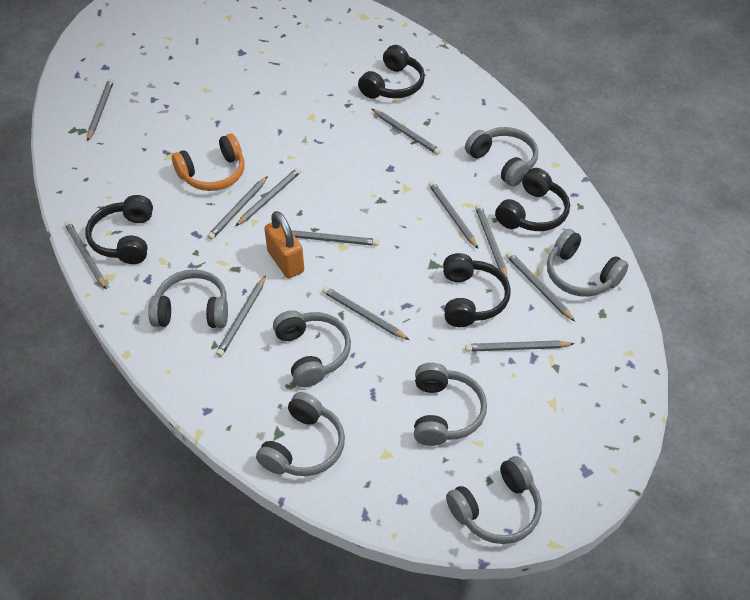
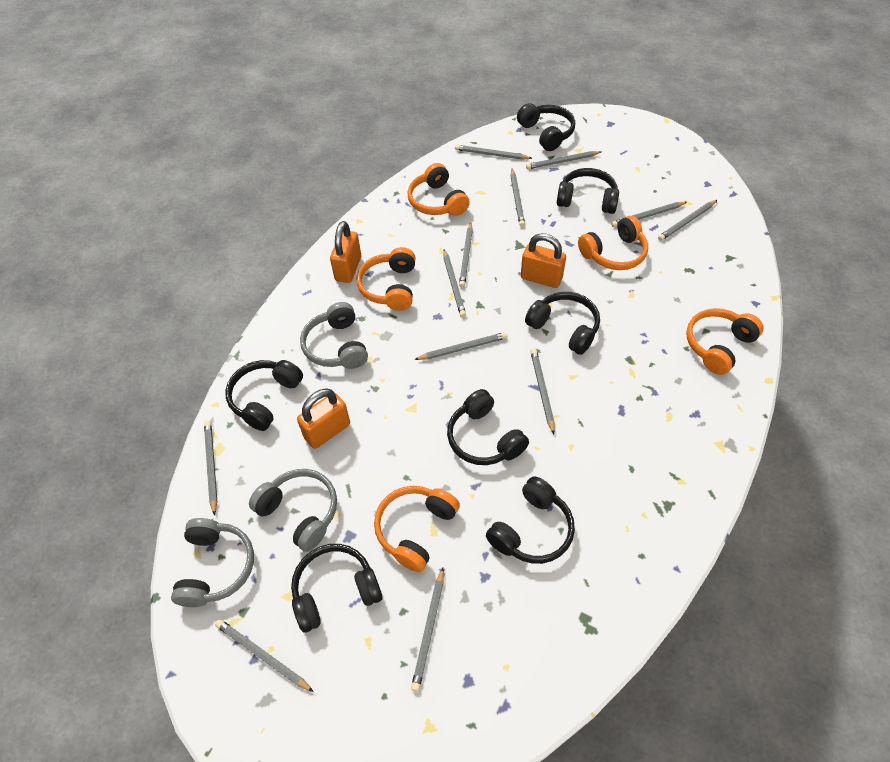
black headphones: 4 -> 7
grey headphones: 7 -> 3
orange headphones: 1 -> 5
orange padlock: 1 -> 3

